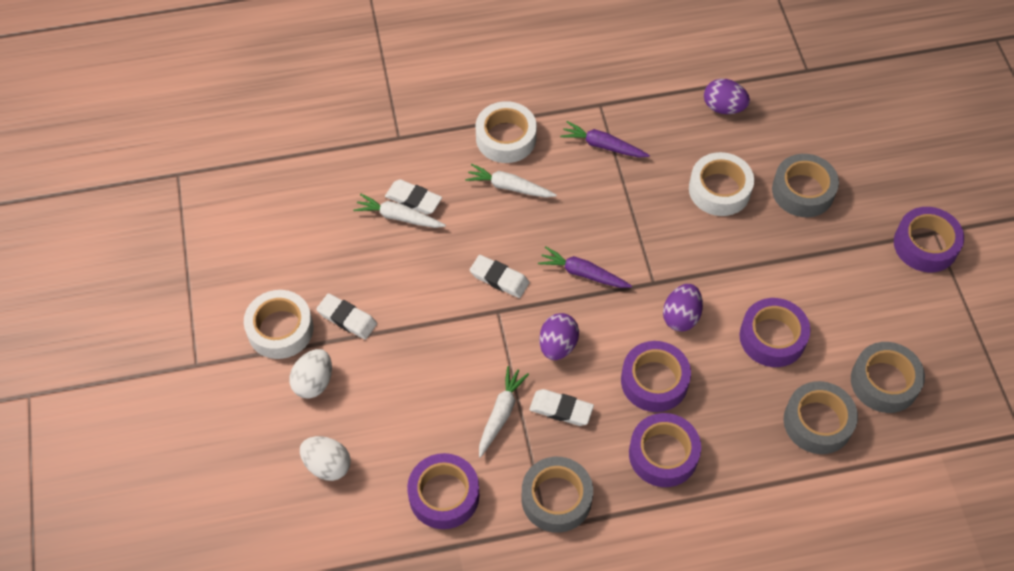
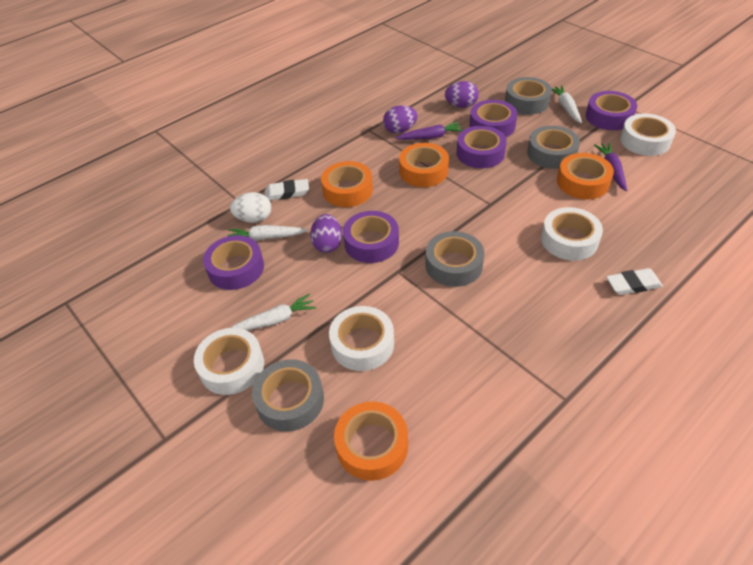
orange tape: 0 -> 4
white egg: 2 -> 1
white eraser: 4 -> 2
white tape: 3 -> 4

